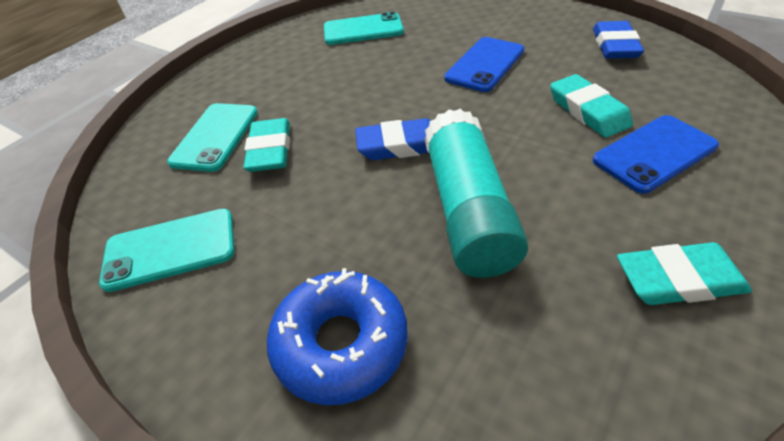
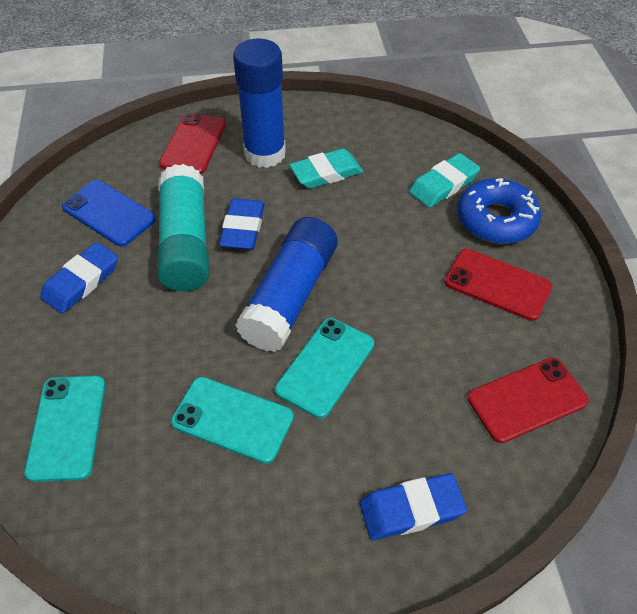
blue eraser: 2 -> 3
blue glue stick: 0 -> 2
blue phone: 2 -> 1
red phone: 0 -> 3
turquoise eraser: 3 -> 2

